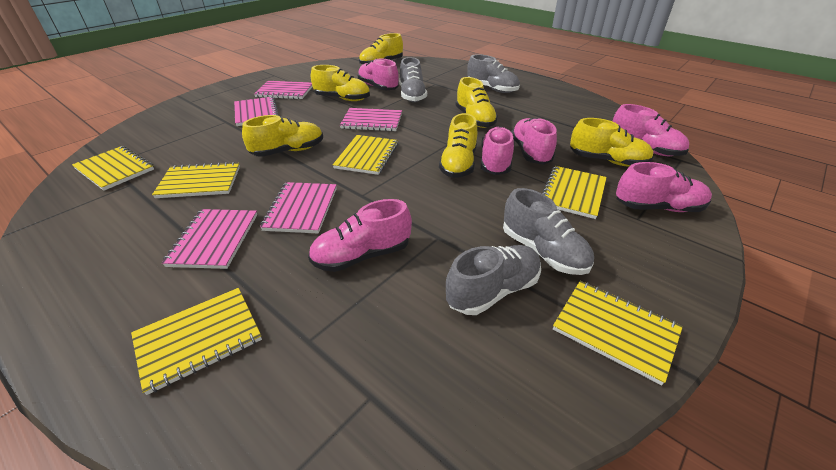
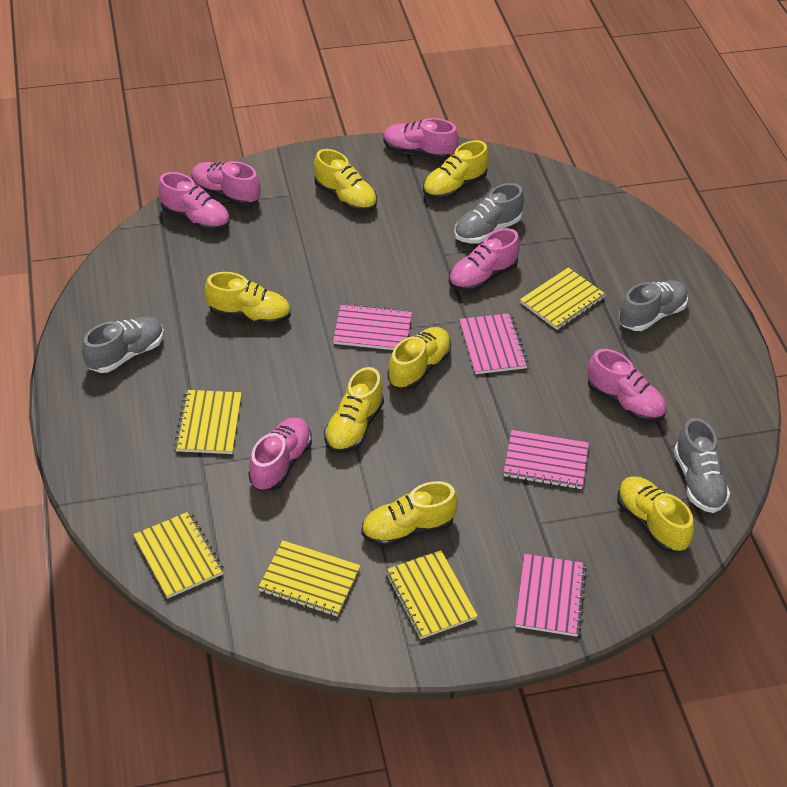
pink notebook: 5 -> 4
yellow notebook: 6 -> 5
yellow shoe: 6 -> 7

